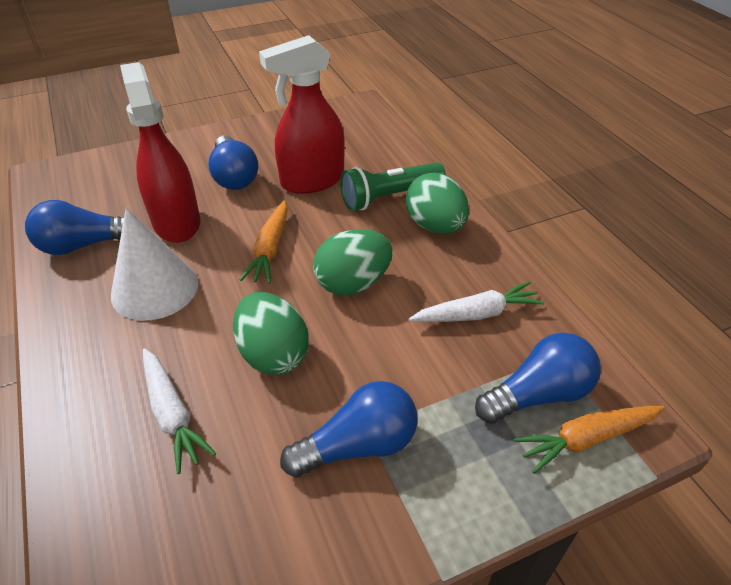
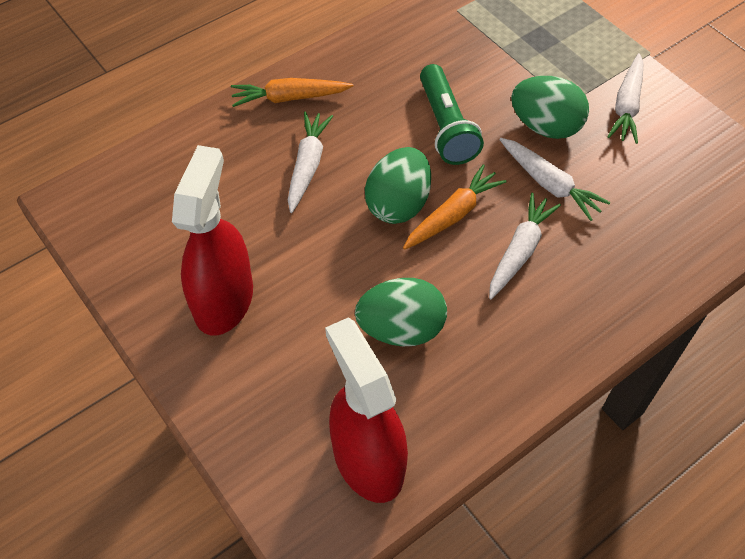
blue light bulb: 4 -> 0
white carrot: 2 -> 4
white cone: 1 -> 0

